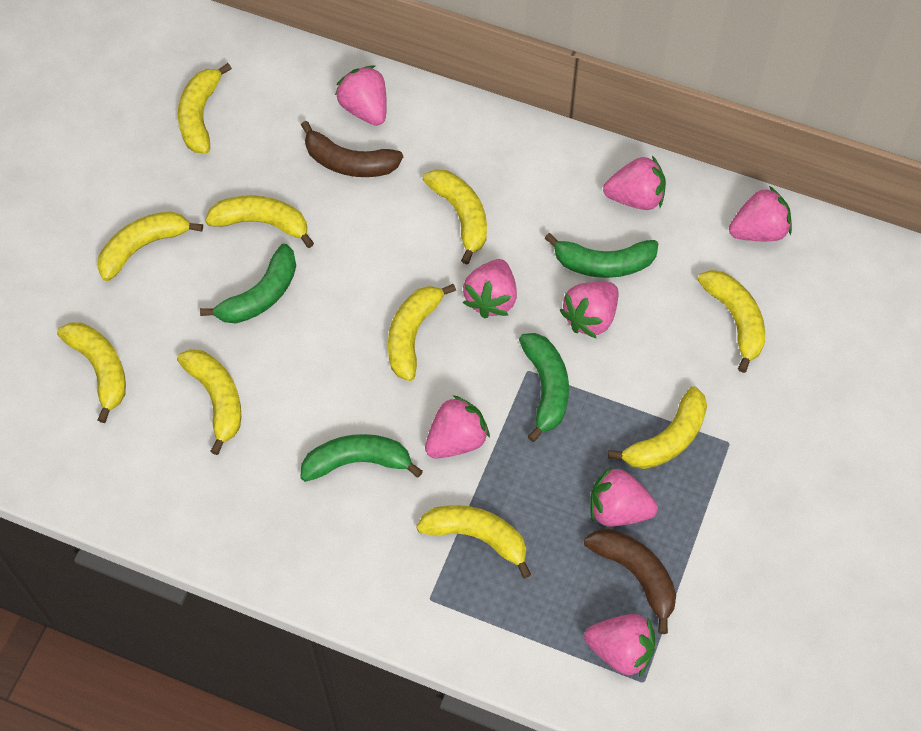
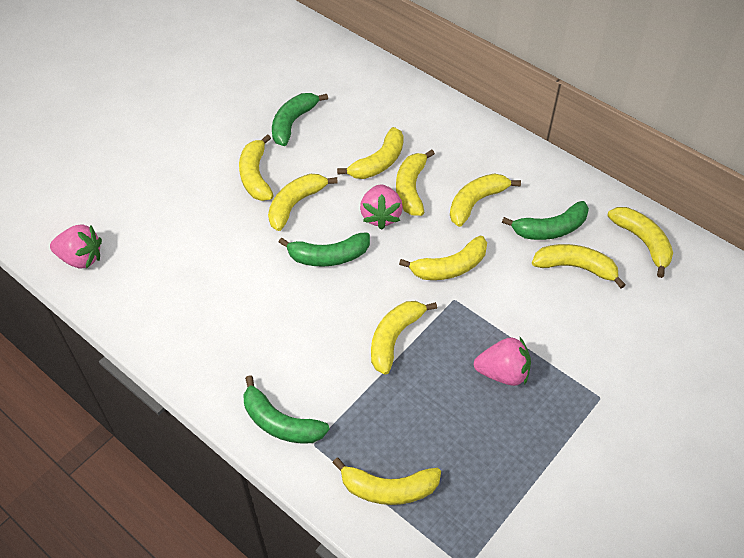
brown banana: 2 -> 0
pink strawberry: 8 -> 3

